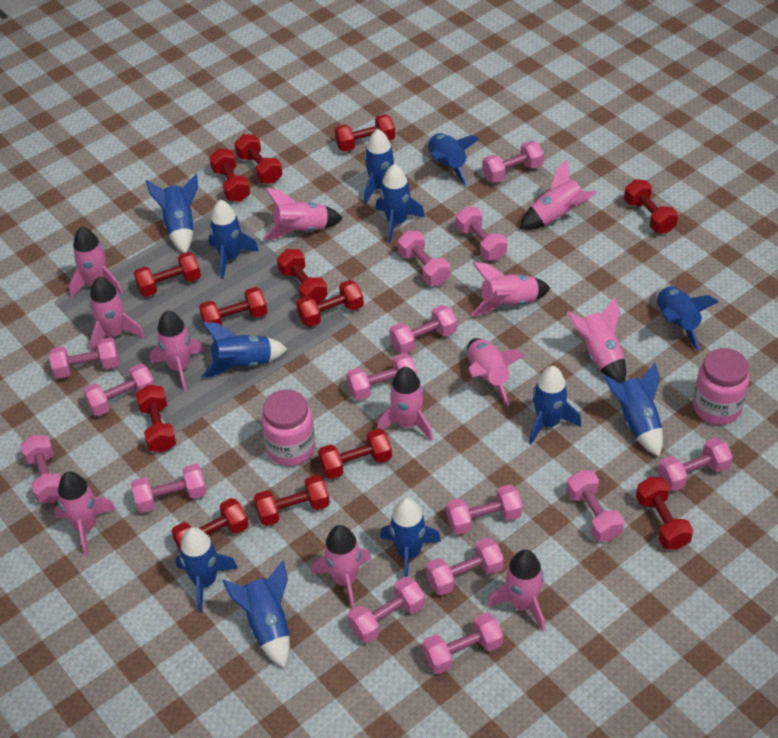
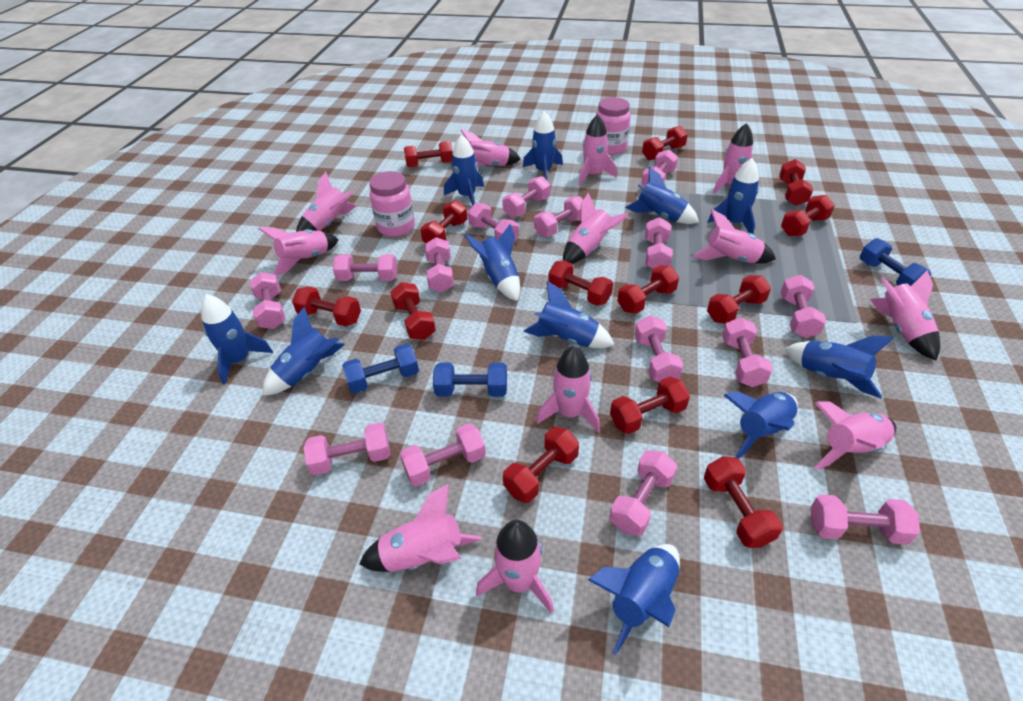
blue dumbbell: 0 -> 3
blue rocket: 12 -> 11

